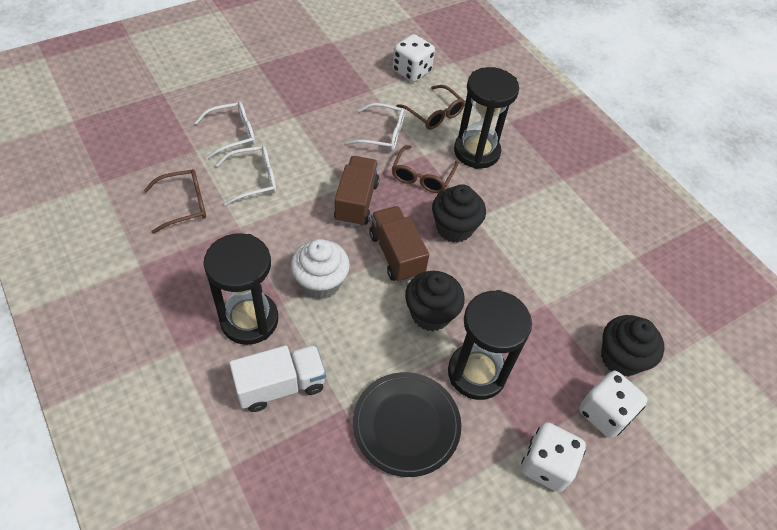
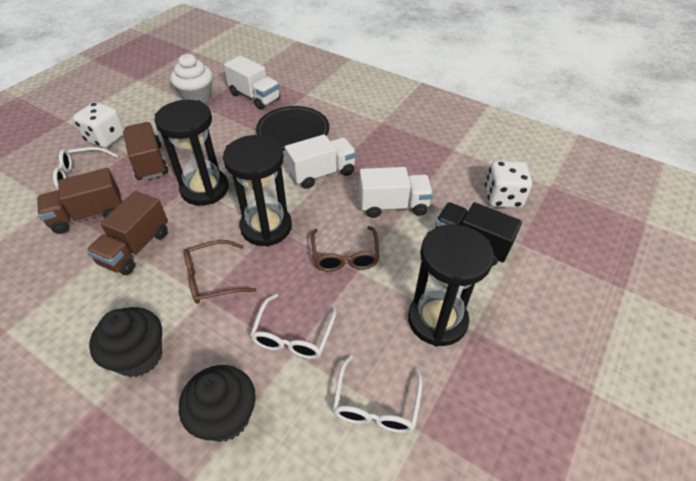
black cupcake: 3 -> 2
black truck: 0 -> 1
brown glasses: 3 -> 2
brown truck: 2 -> 3
white dice: 3 -> 2
white truck: 1 -> 3

